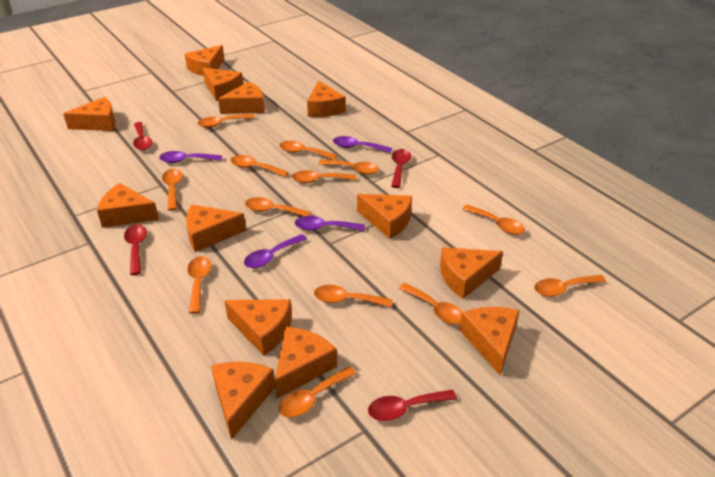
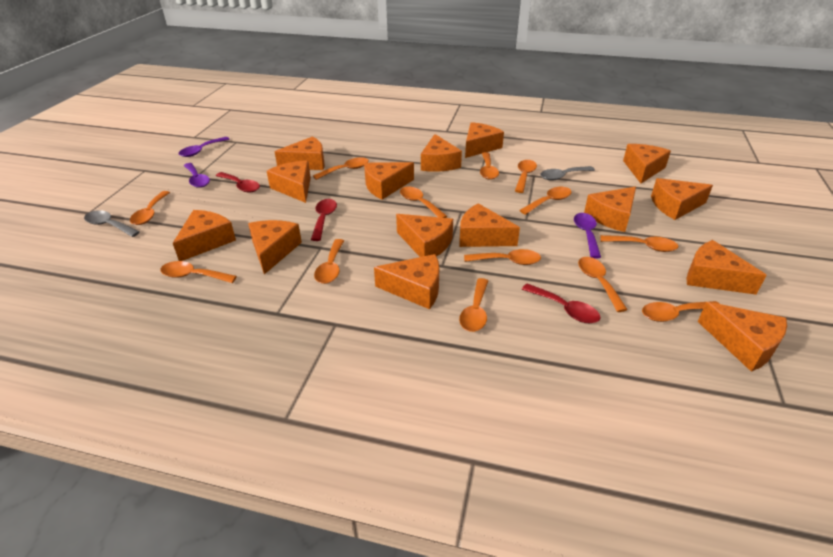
grey spoon: 0 -> 2
orange cheese: 13 -> 15
purple spoon: 4 -> 3
red spoon: 4 -> 3

